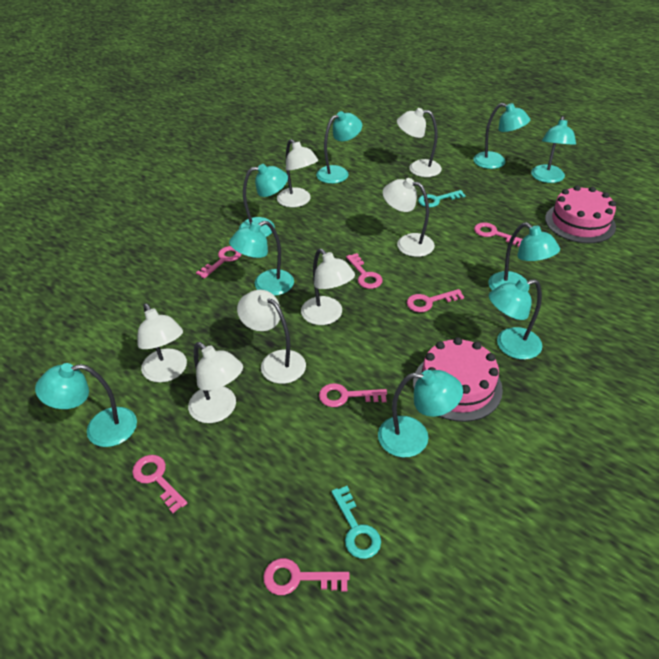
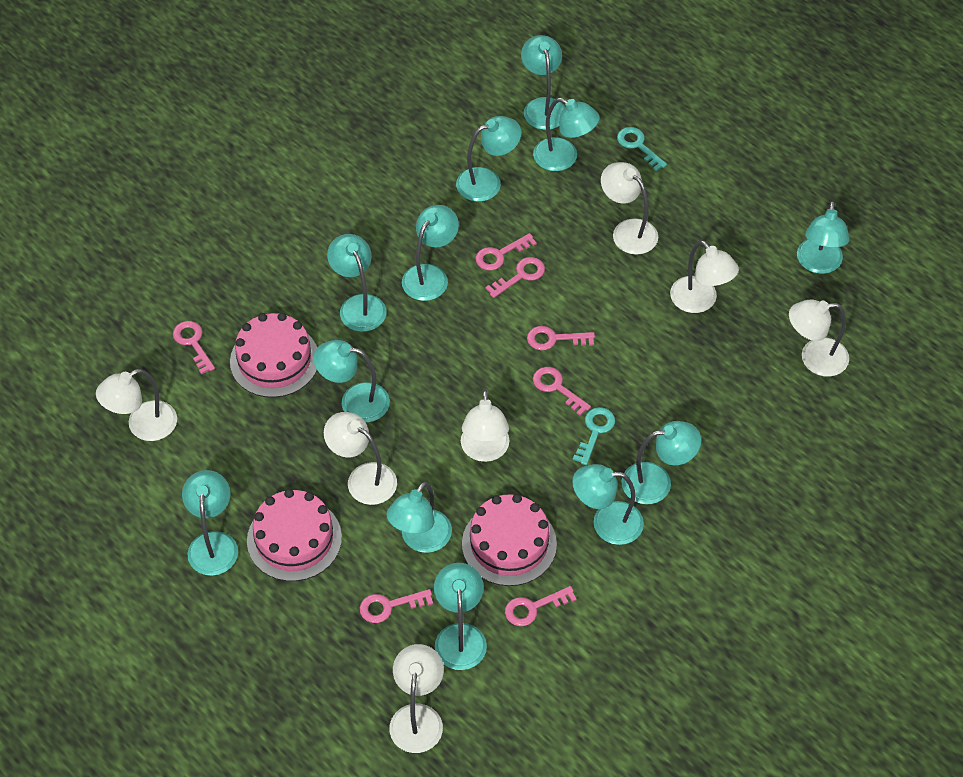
pink cake: 2 -> 3
turquoise lamp: 9 -> 12

